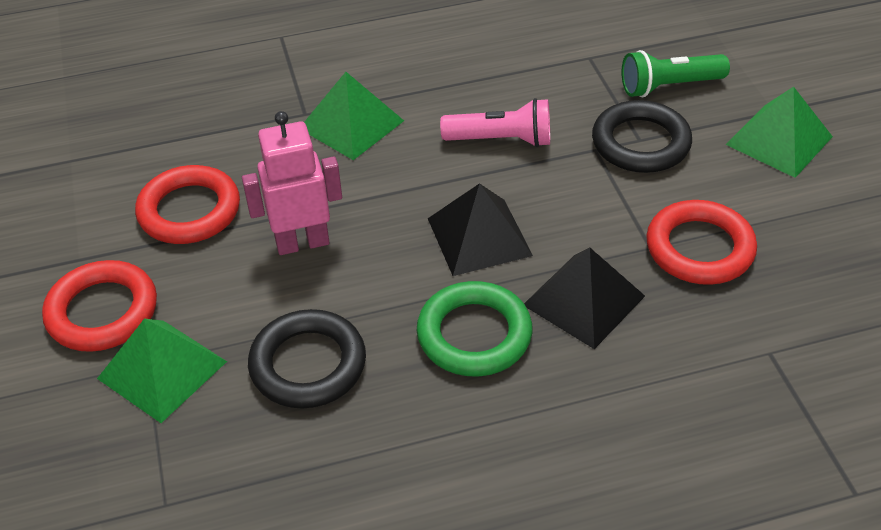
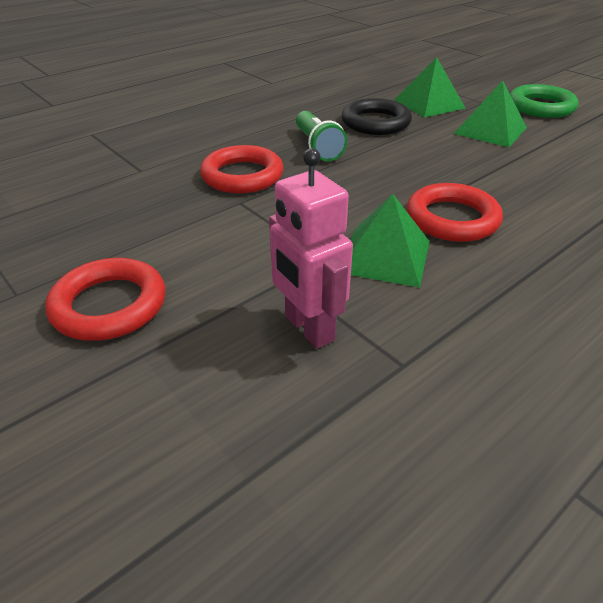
black pyramid: 2 -> 0
black ring: 2 -> 1
pink flashlight: 1 -> 0

